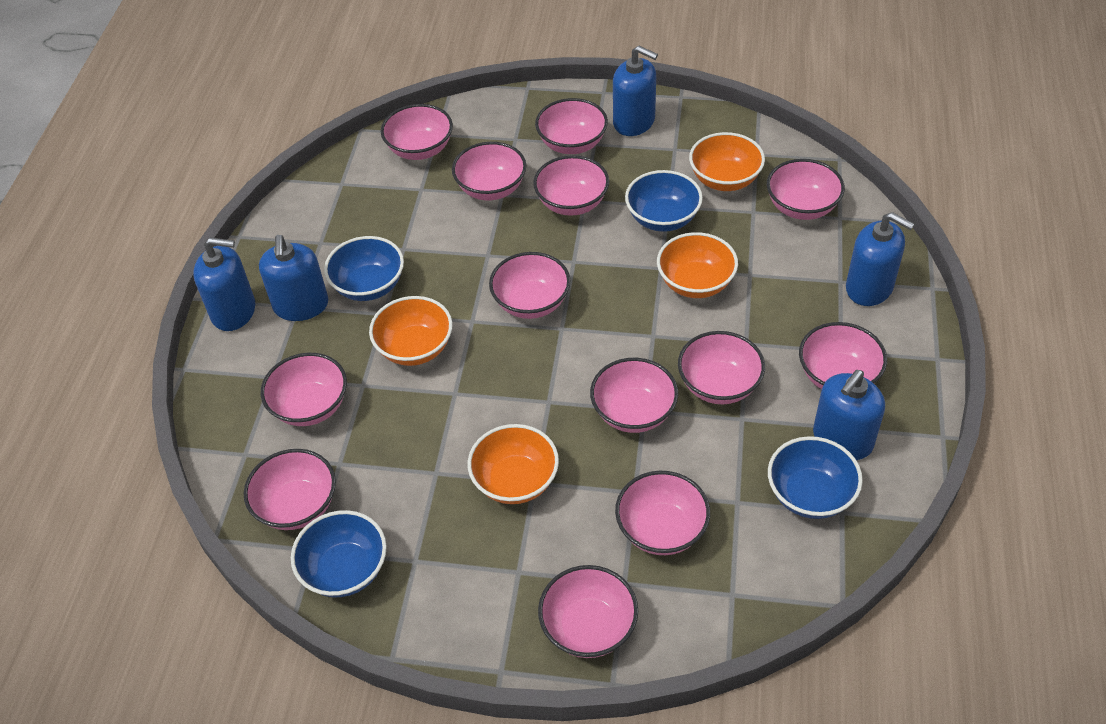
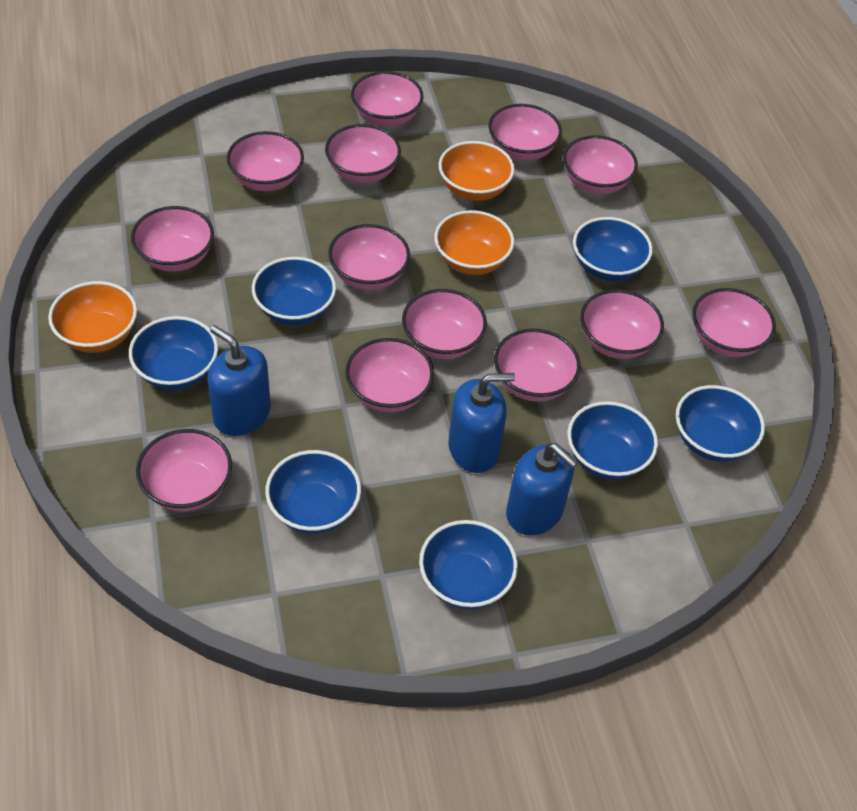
blue bowl: 4 -> 7
blue soap dispenser: 5 -> 3
orange bowl: 4 -> 3

